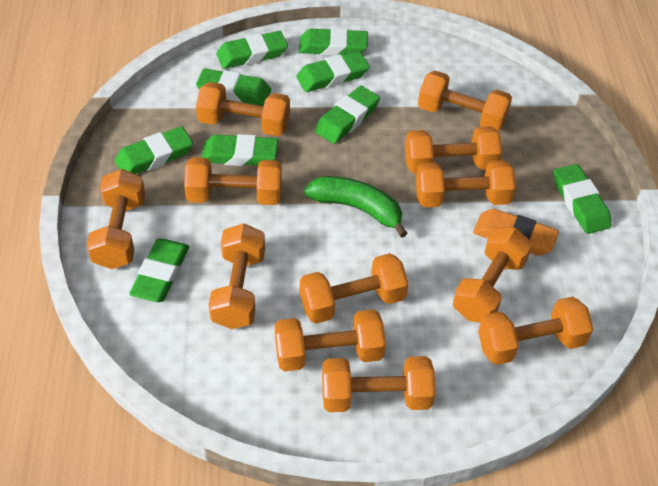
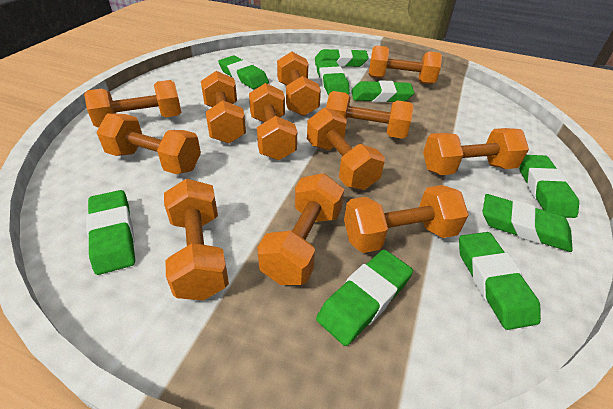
green banana: 1 -> 0
orange eraser: 1 -> 0

